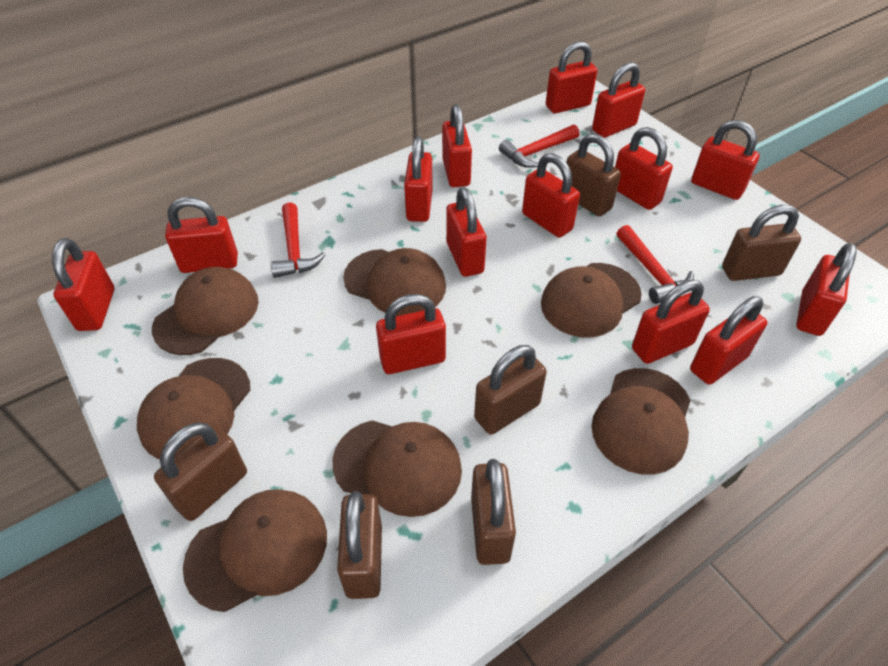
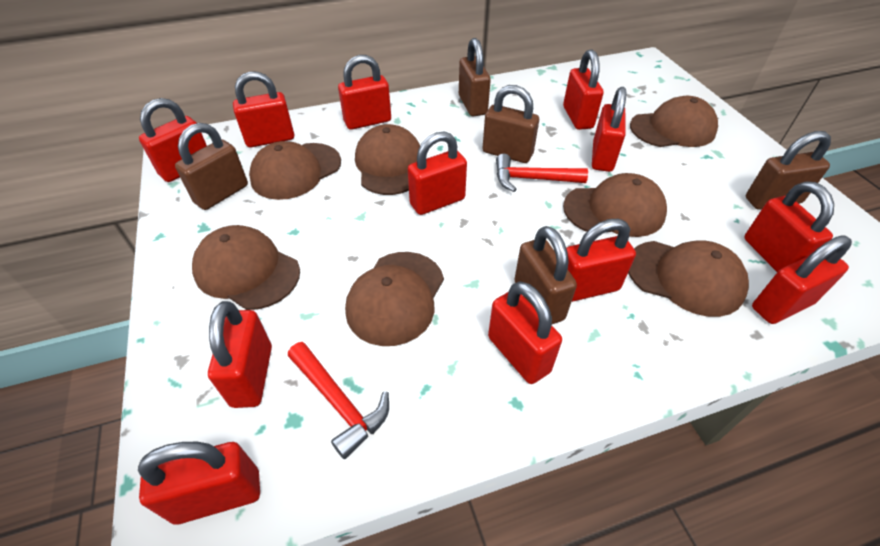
brown padlock: 6 -> 5
red hammer: 3 -> 2
red padlock: 14 -> 12

